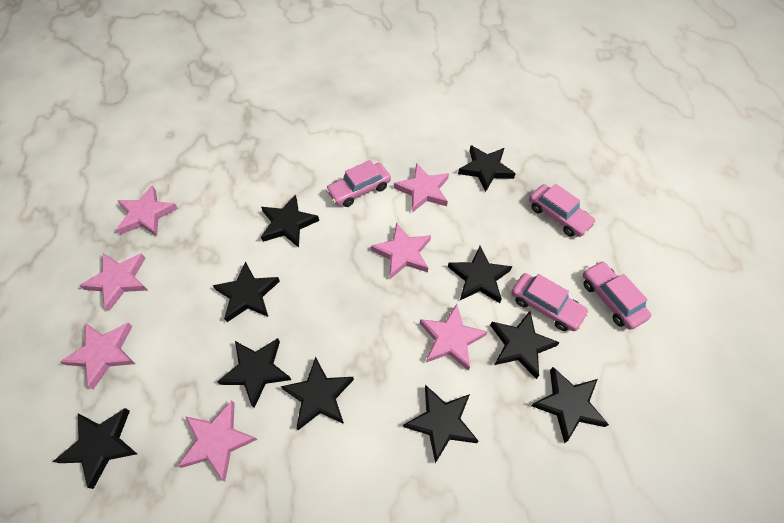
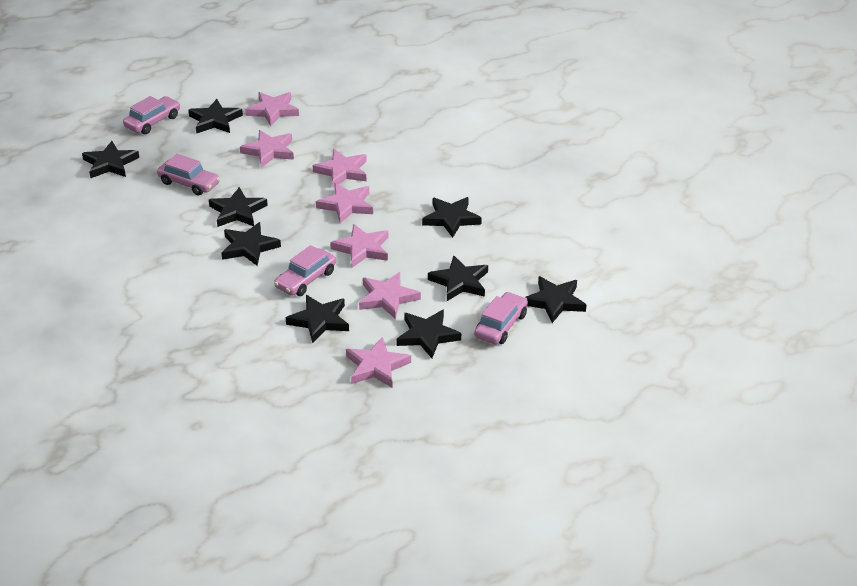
black star: 10 -> 9

